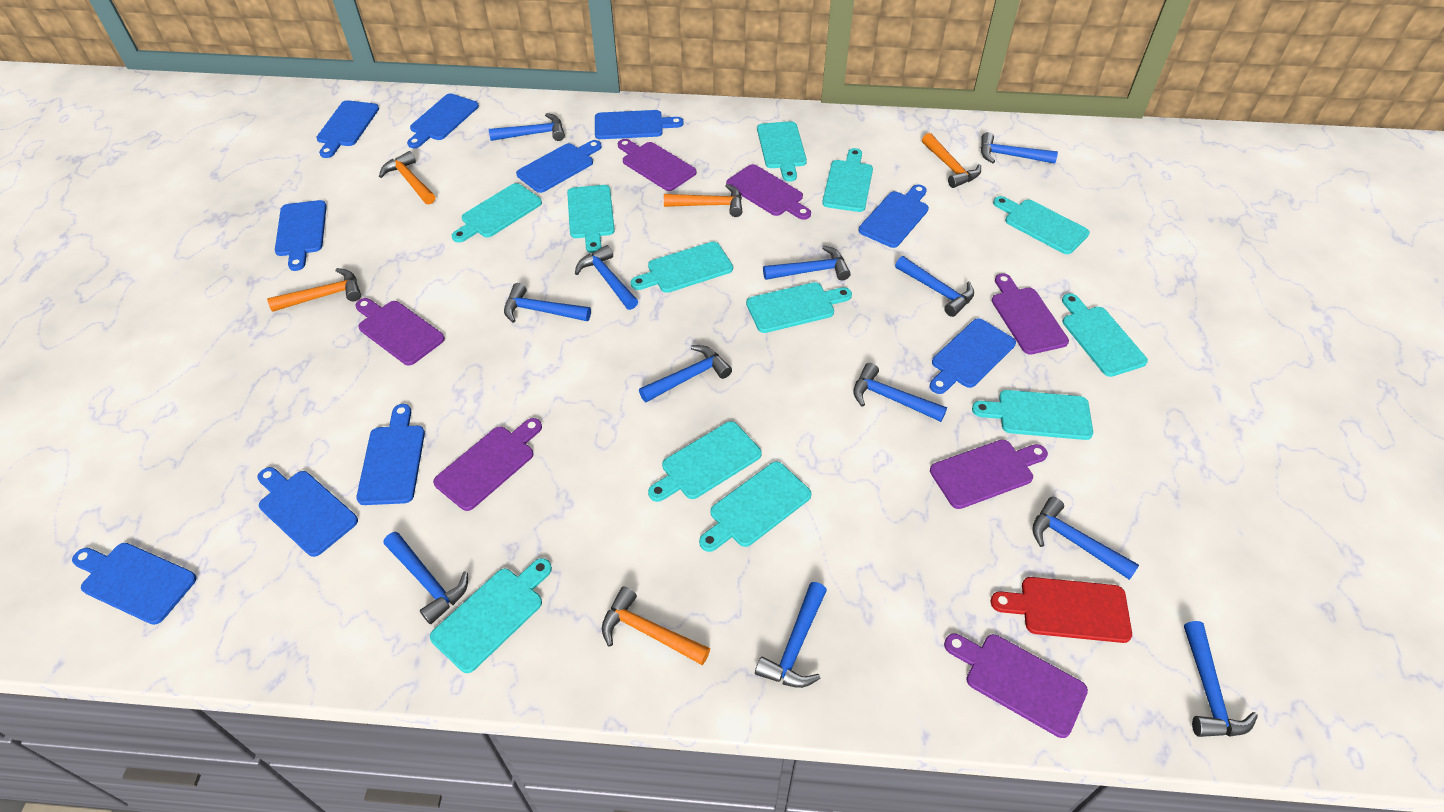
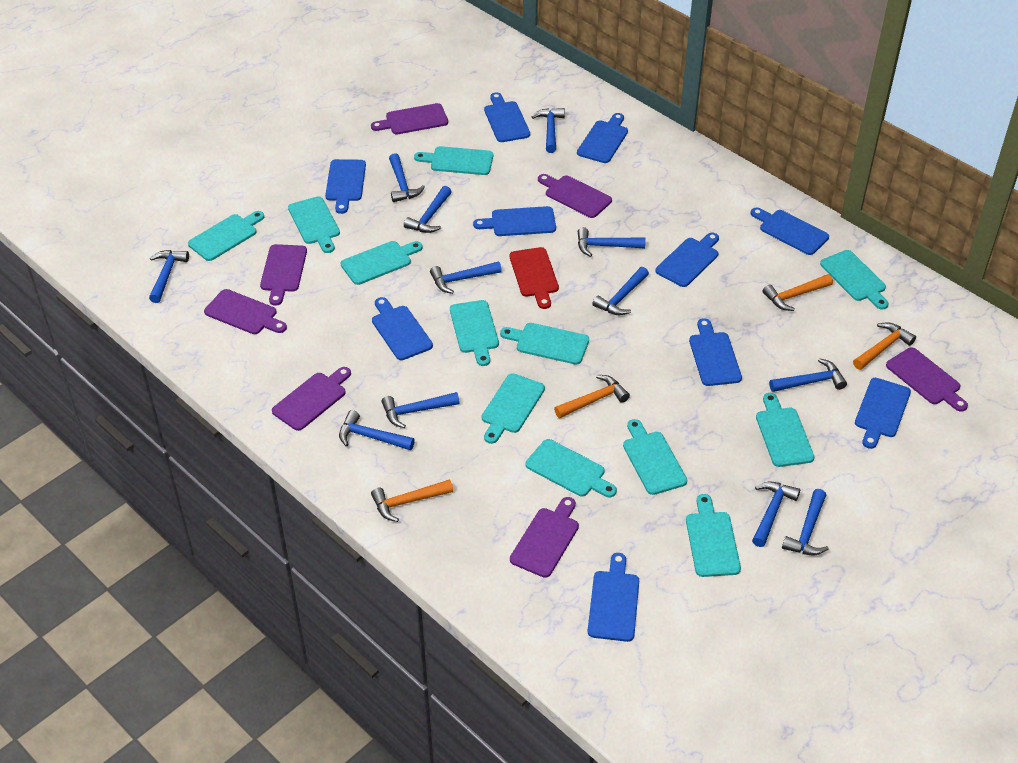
orange hammer: 5 -> 4

